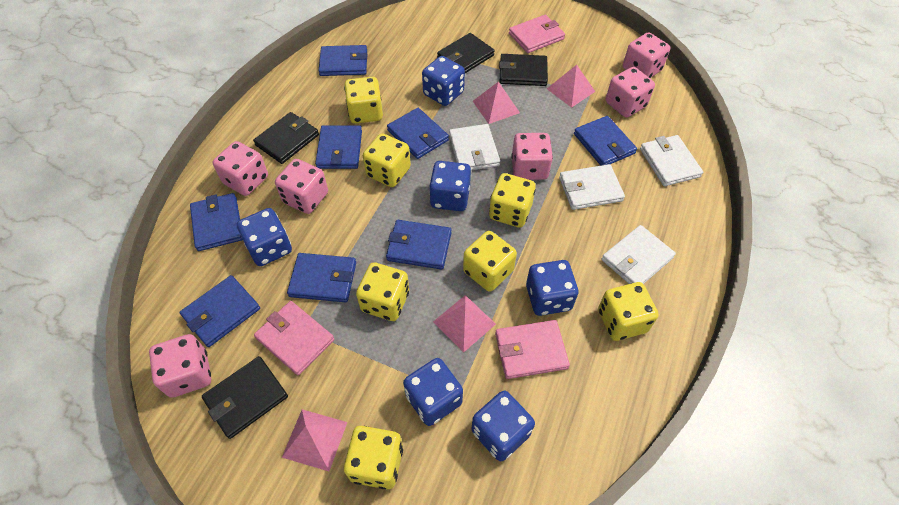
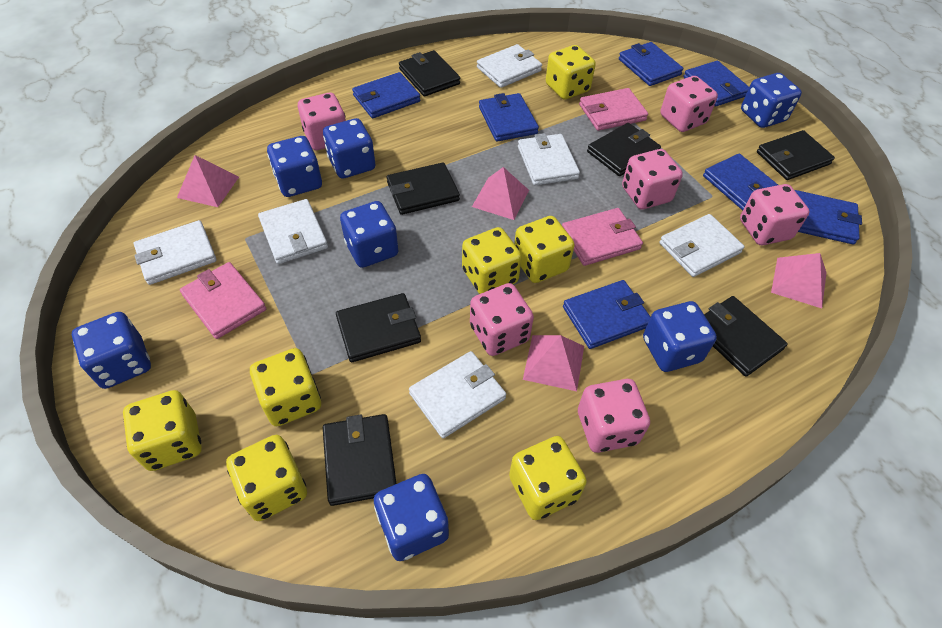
black wallet: 4 -> 7
blue dice: 6 -> 7
blue wallet: 8 -> 7
white wallet: 4 -> 6

